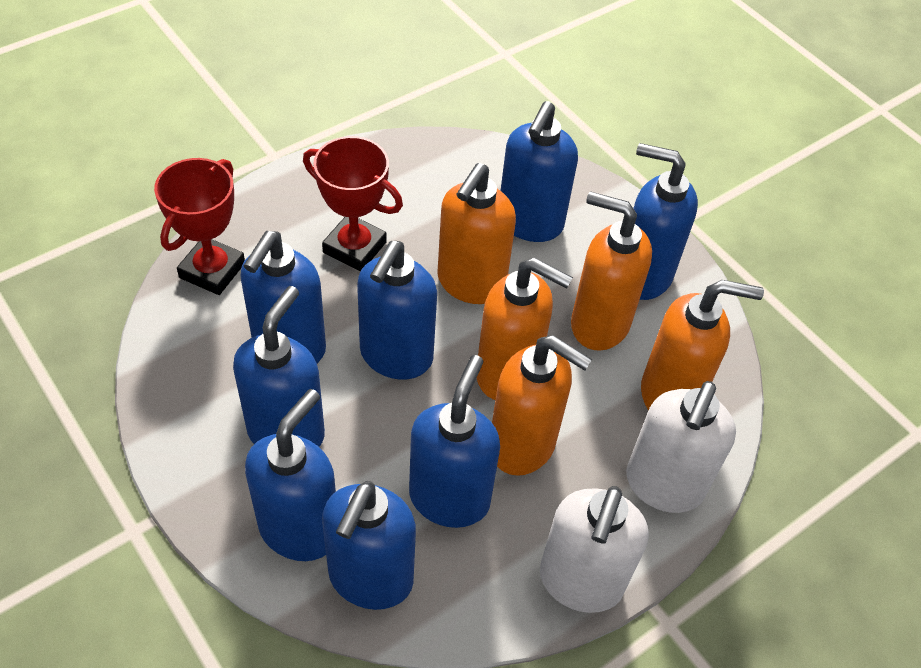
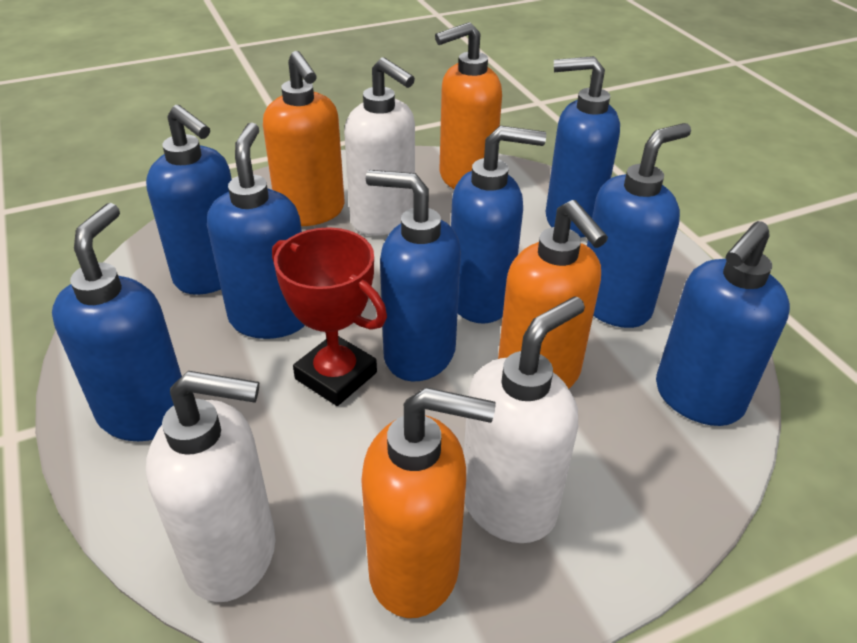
orange soap dispenser: 5 -> 4
red trophy: 2 -> 1
white soap dispenser: 2 -> 3

